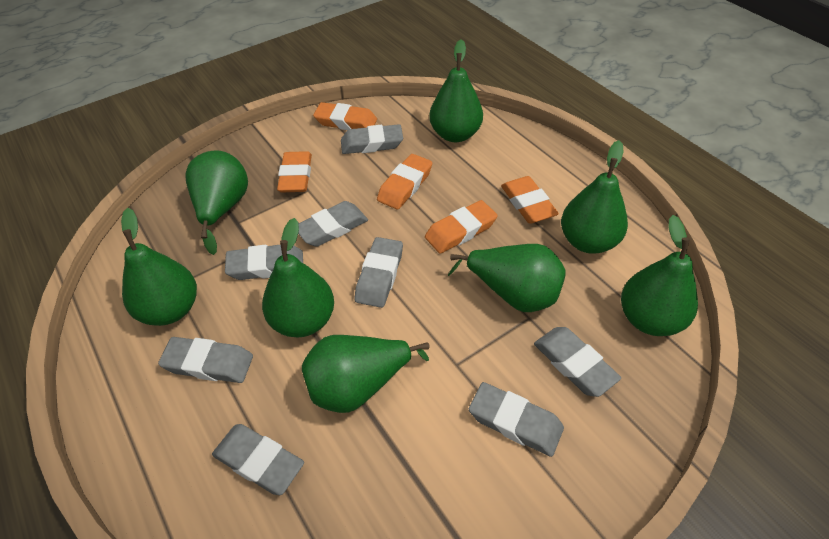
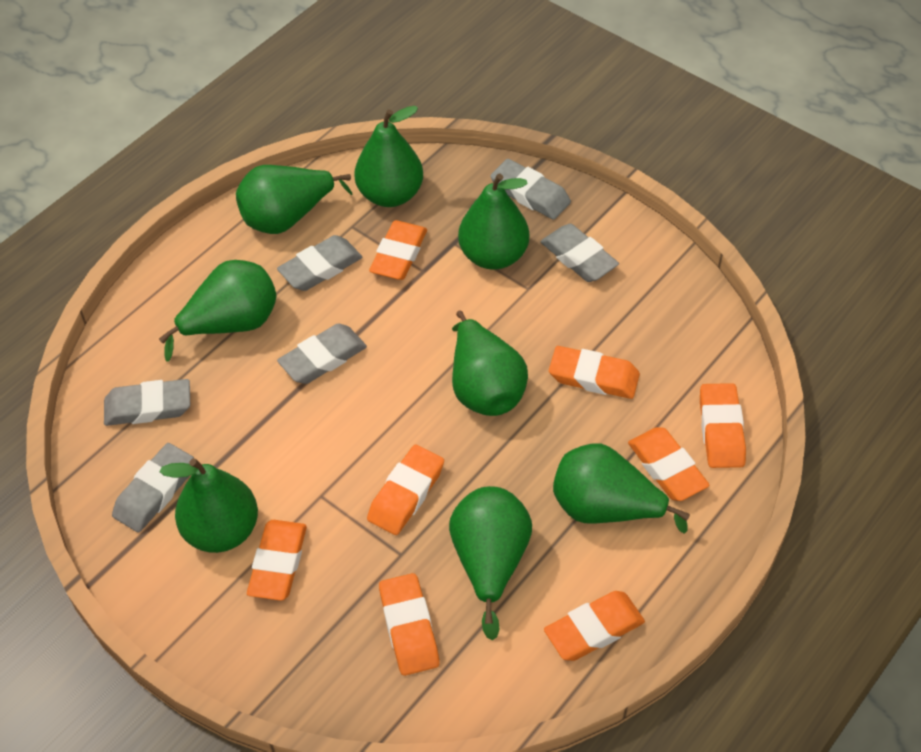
grey eraser: 8 -> 6
orange eraser: 5 -> 8

